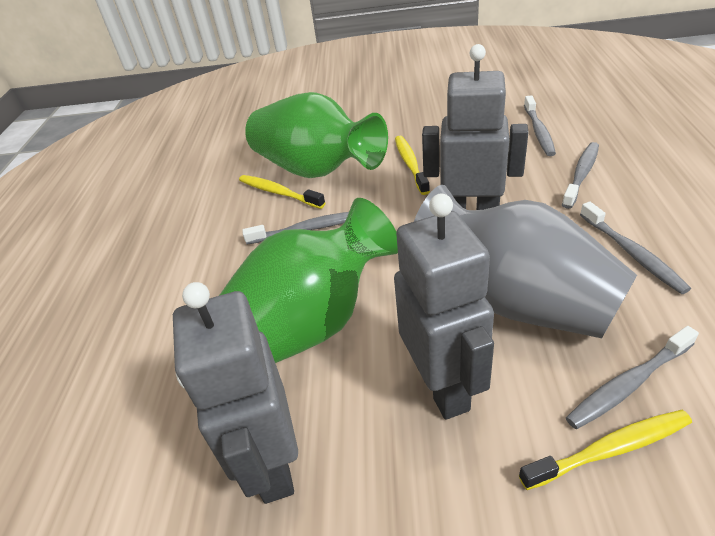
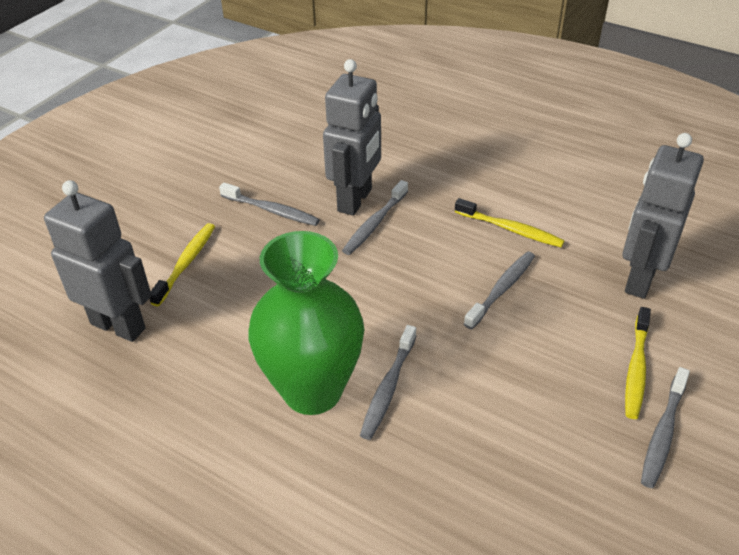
green vase: 2 -> 1
grey vase: 1 -> 0

